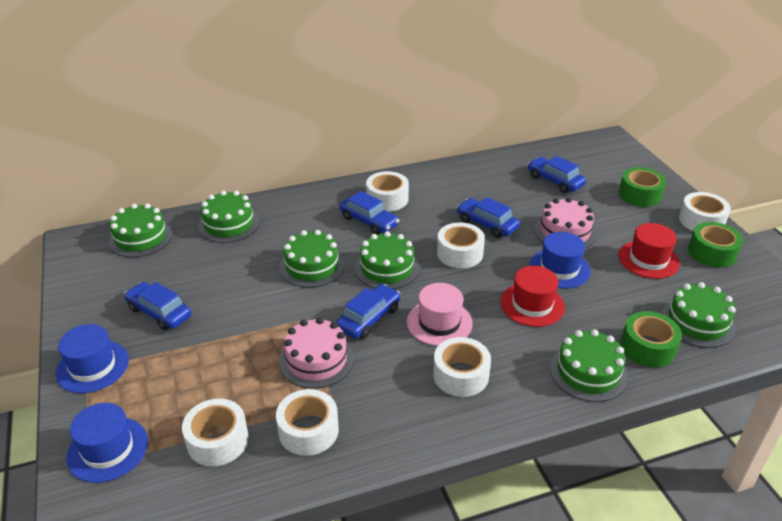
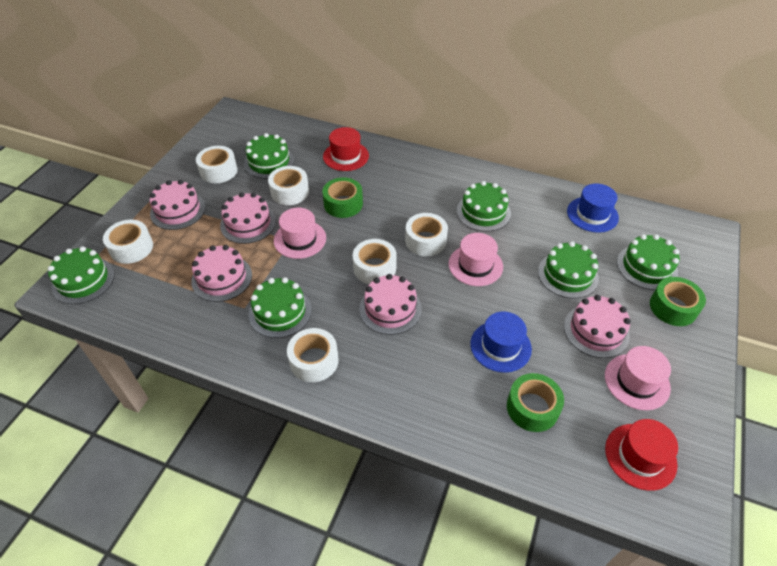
blue car: 5 -> 0
blue hat: 3 -> 2
pink cake: 2 -> 5
pink hat: 1 -> 3

